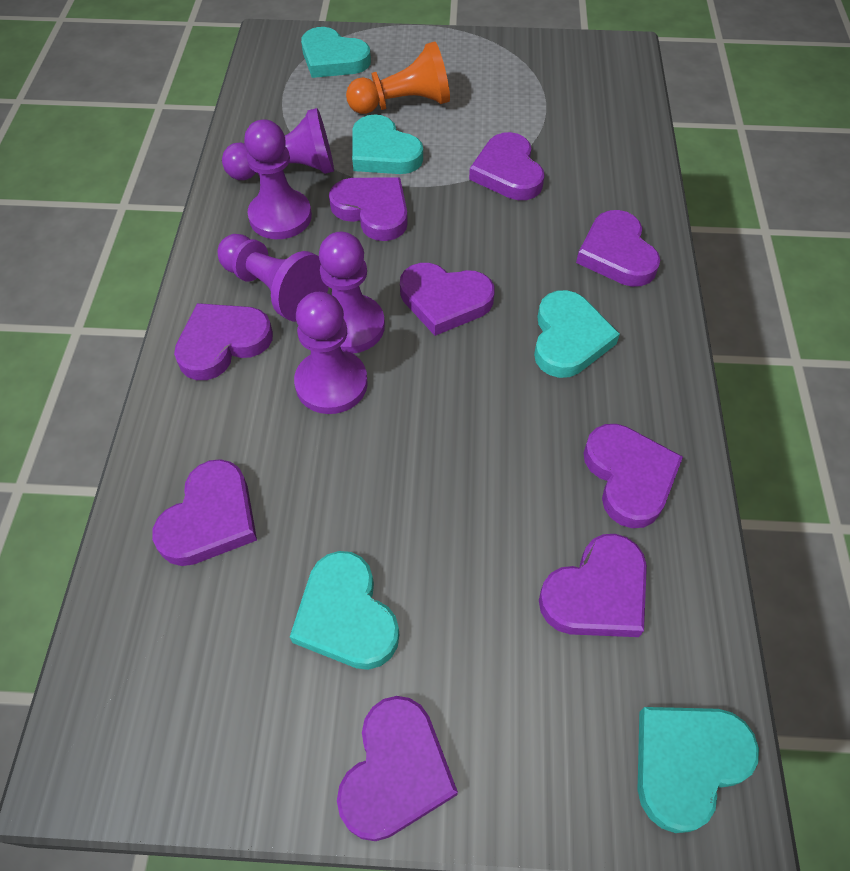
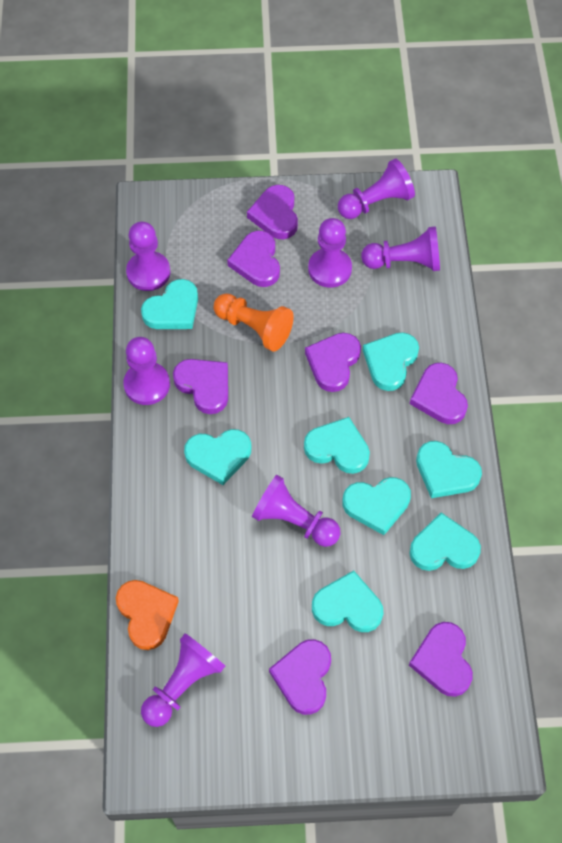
orange heart: 0 -> 1
purple heart: 9 -> 7
purple pawn: 5 -> 7
turquoise heart: 5 -> 8

